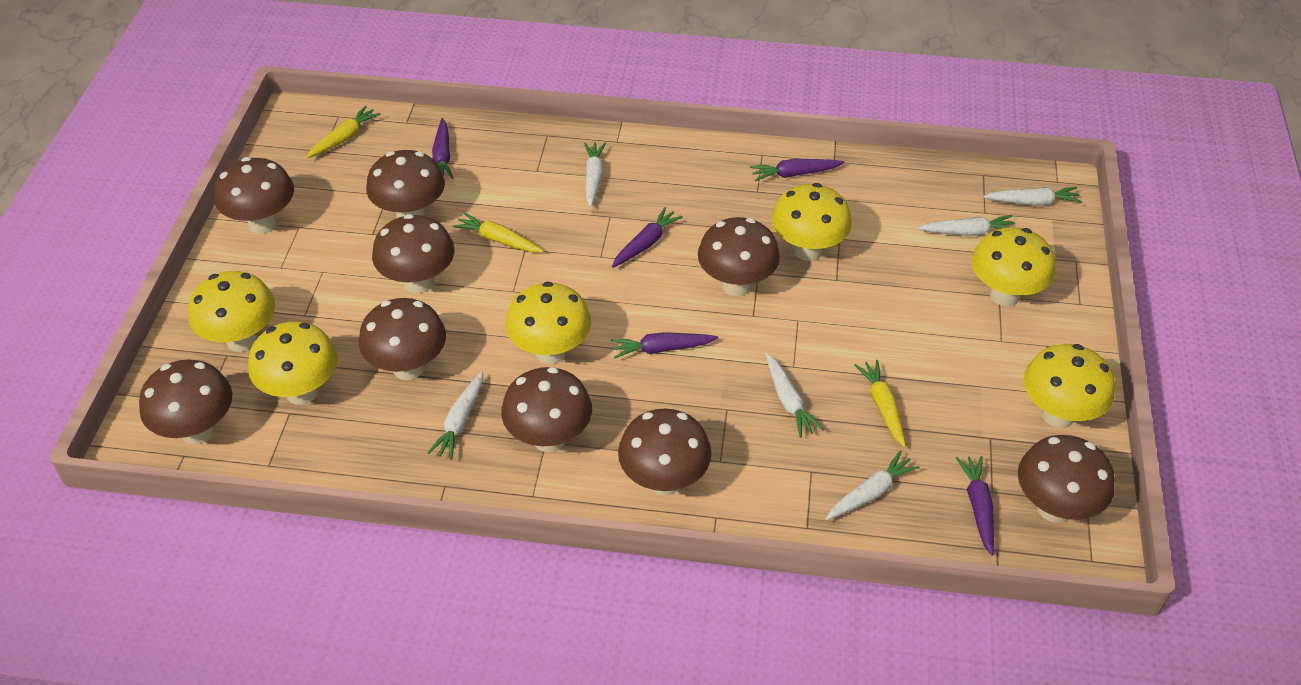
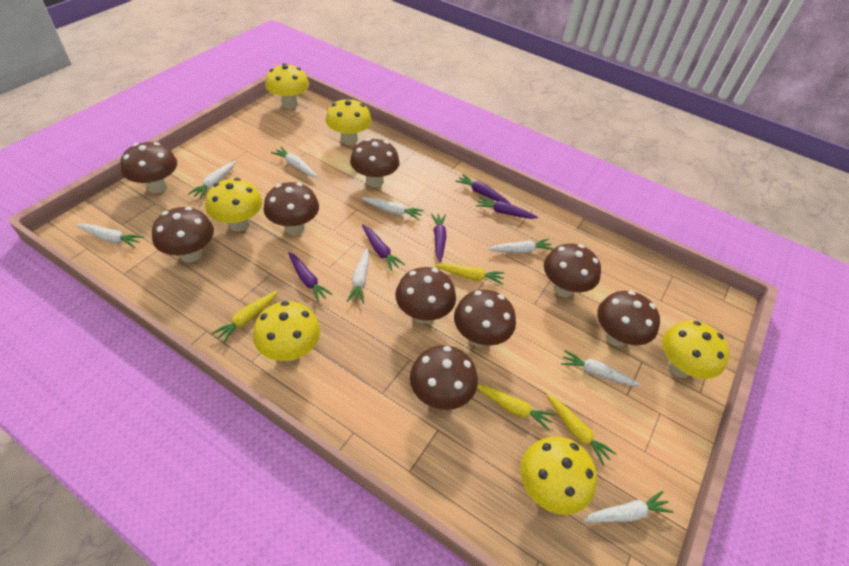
white carrot: 6 -> 8
yellow carrot: 3 -> 4

